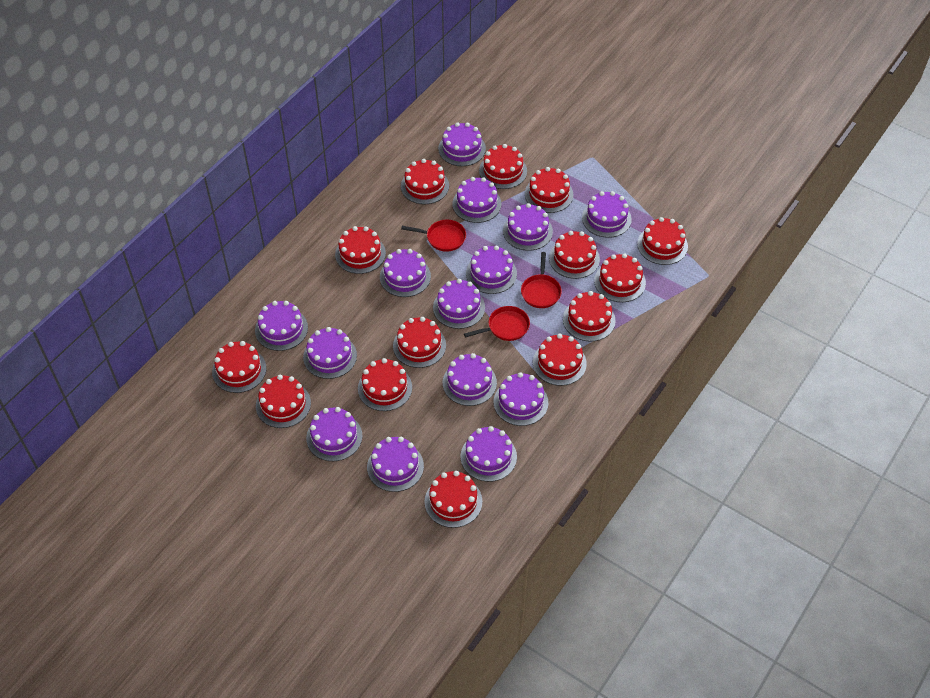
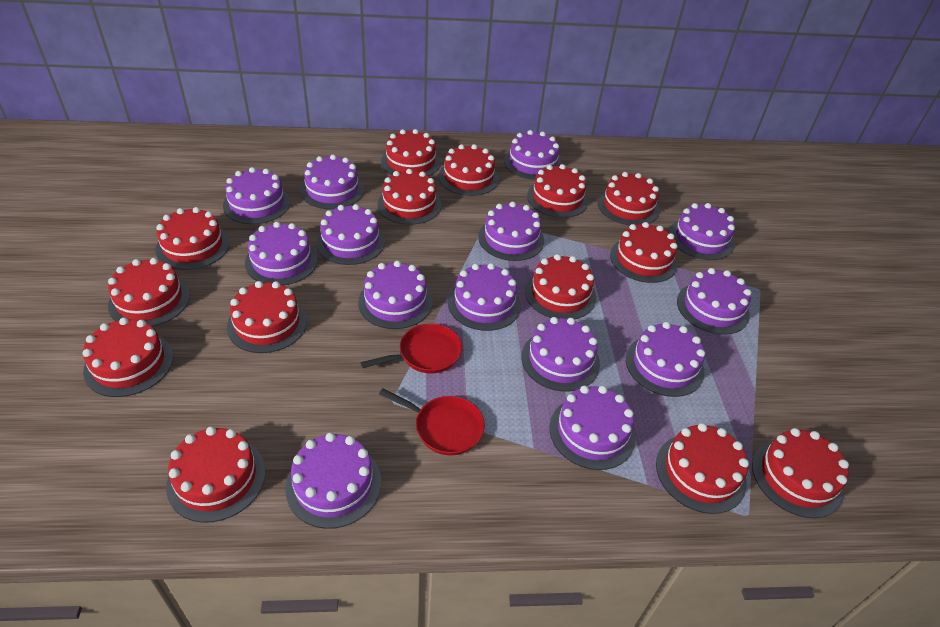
red pan: 3 -> 2

